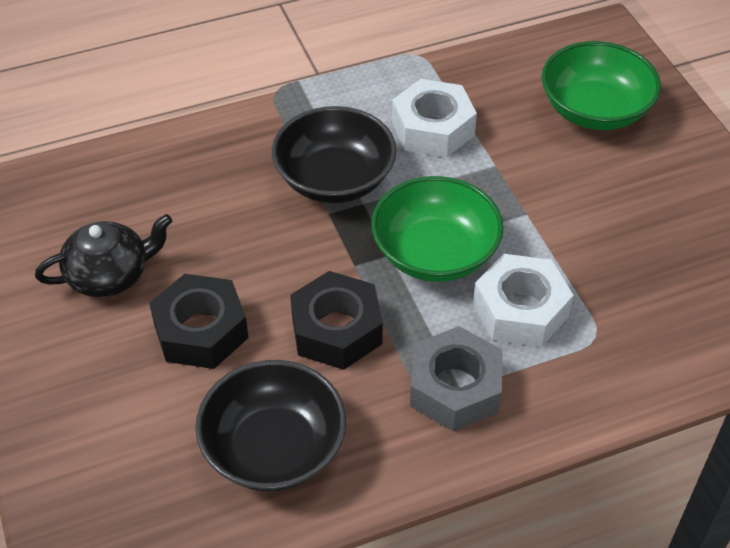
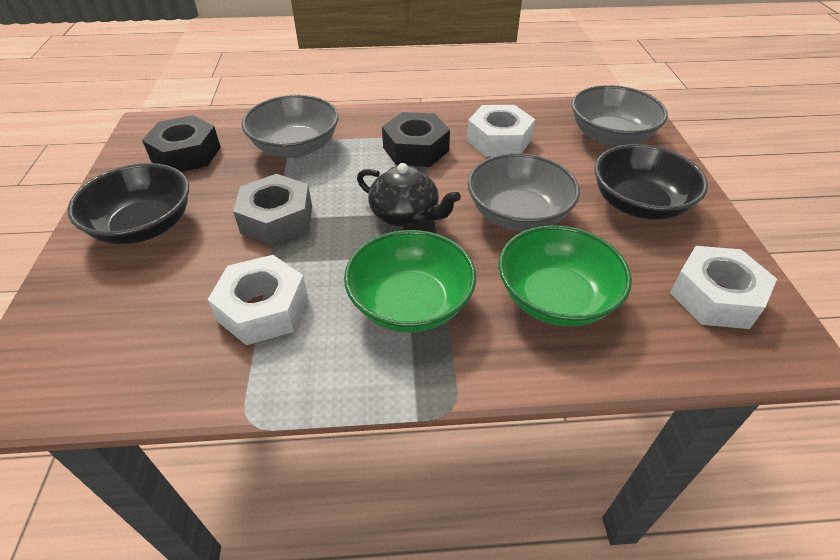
grey bowl: 0 -> 3
white nut: 2 -> 3

